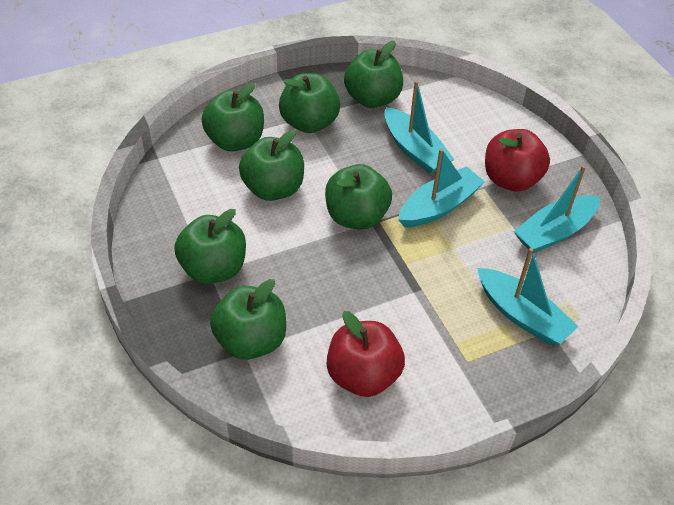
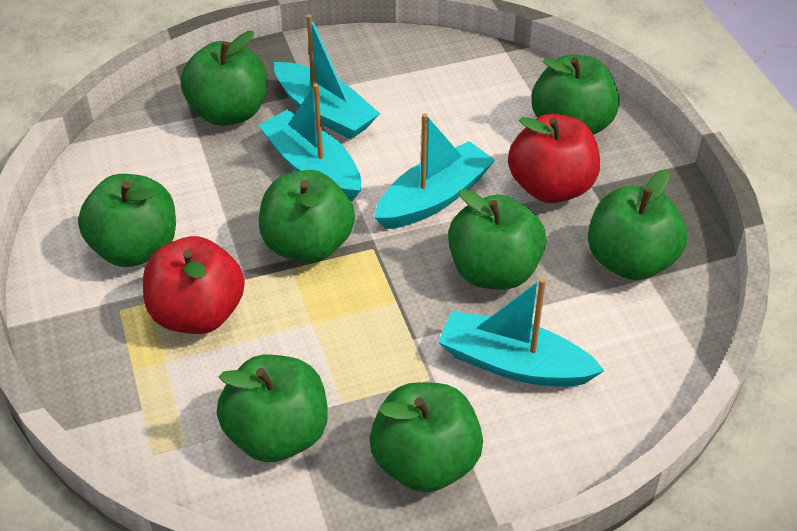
green apple: 7 -> 8

